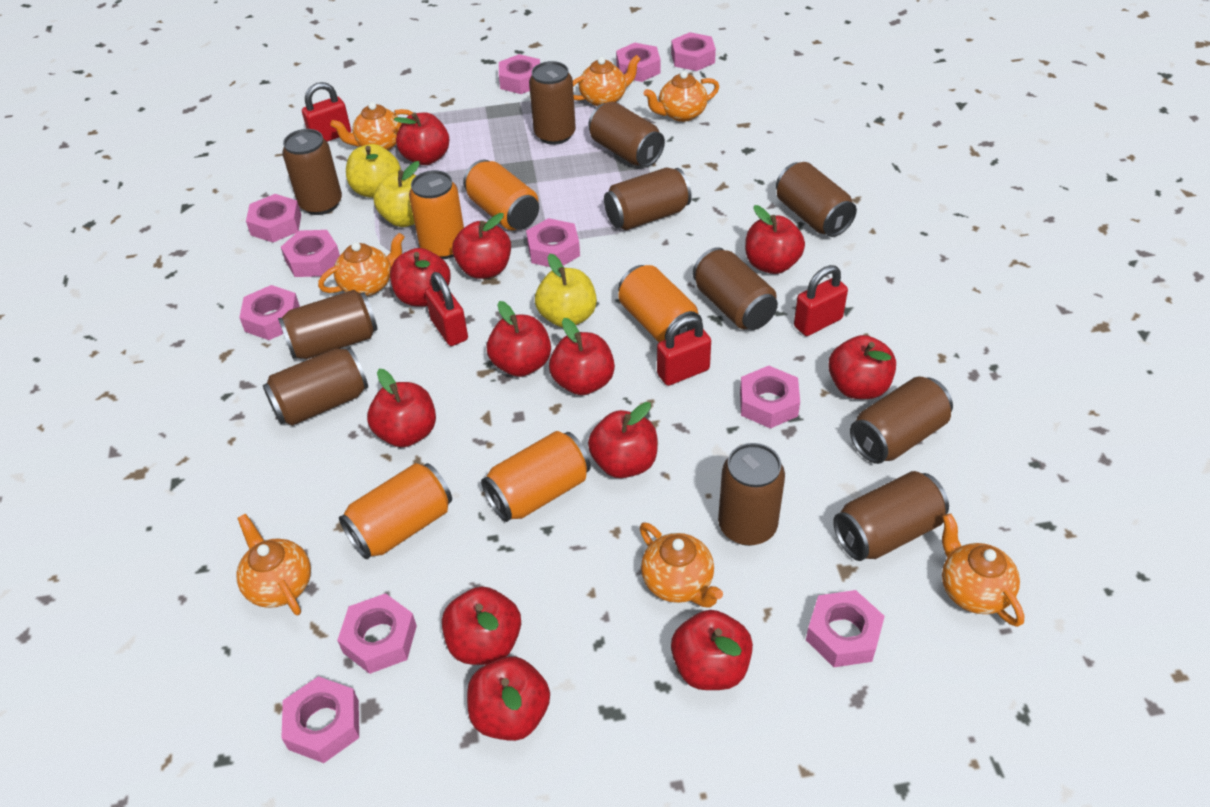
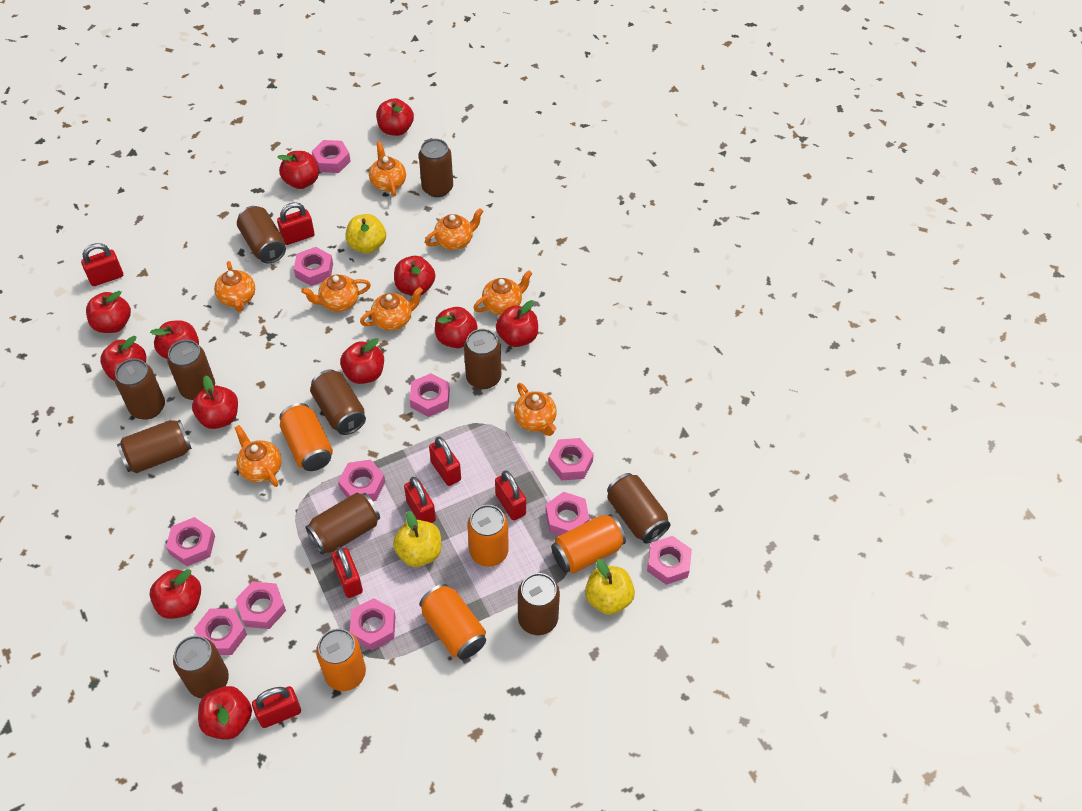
orange teapot: 7 -> 8
red padlock: 4 -> 7

